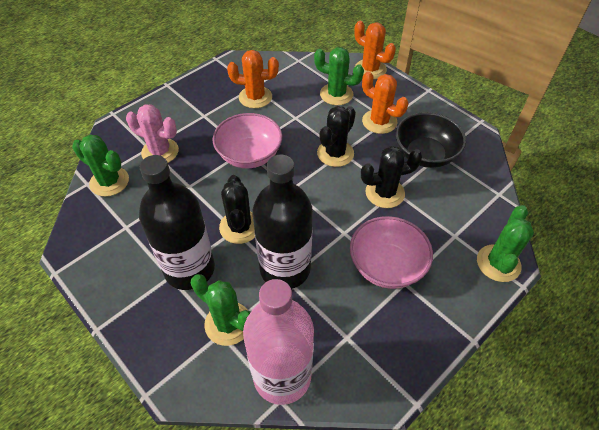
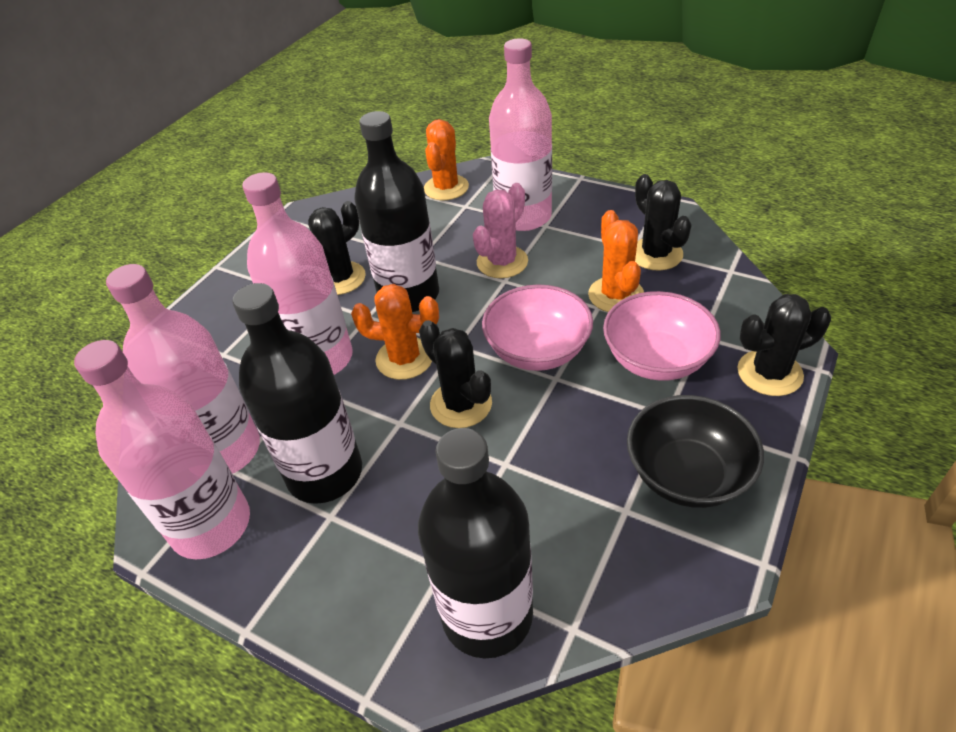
black bottle: 2 -> 3
black cactus: 3 -> 4
green cactus: 4 -> 0
pink bottle: 1 -> 4

